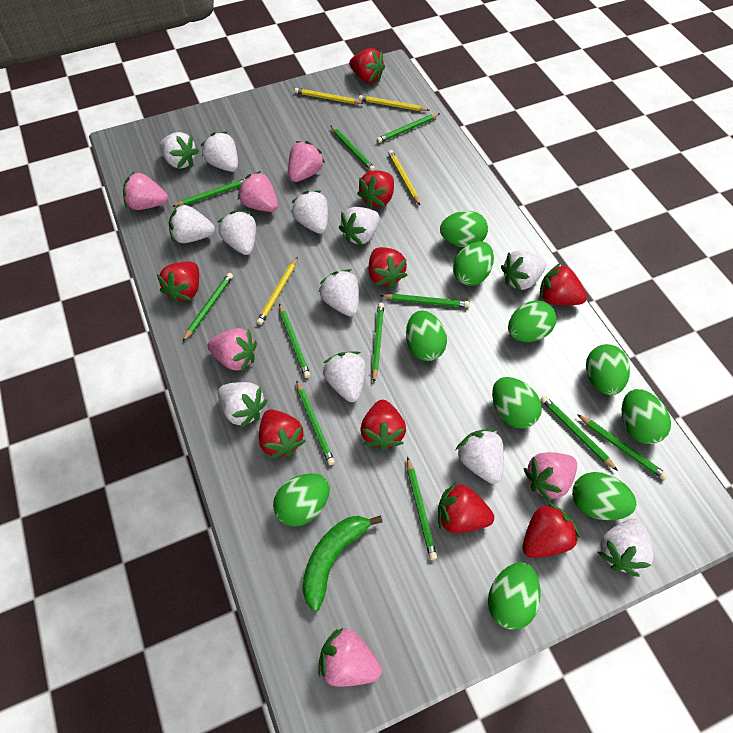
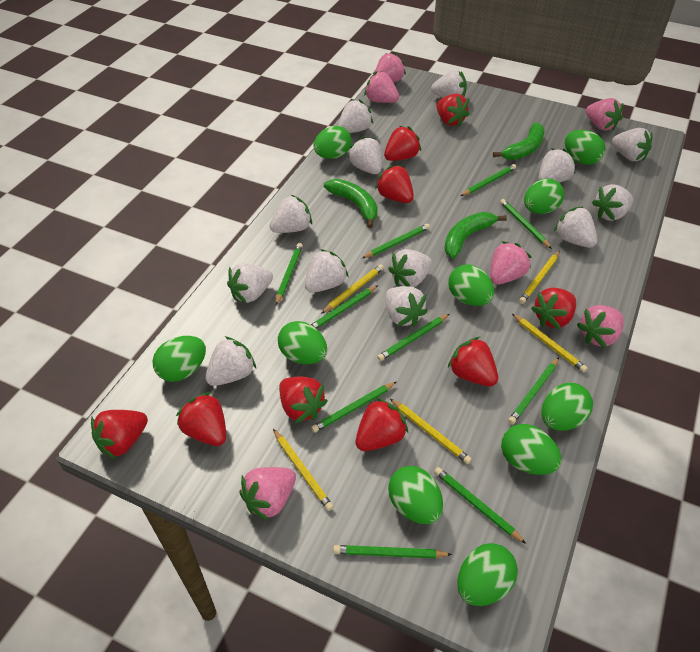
green banana: 1 -> 3
green pencil: 11 -> 10
white strawberry: 12 -> 13
yellow pencil: 4 -> 5

